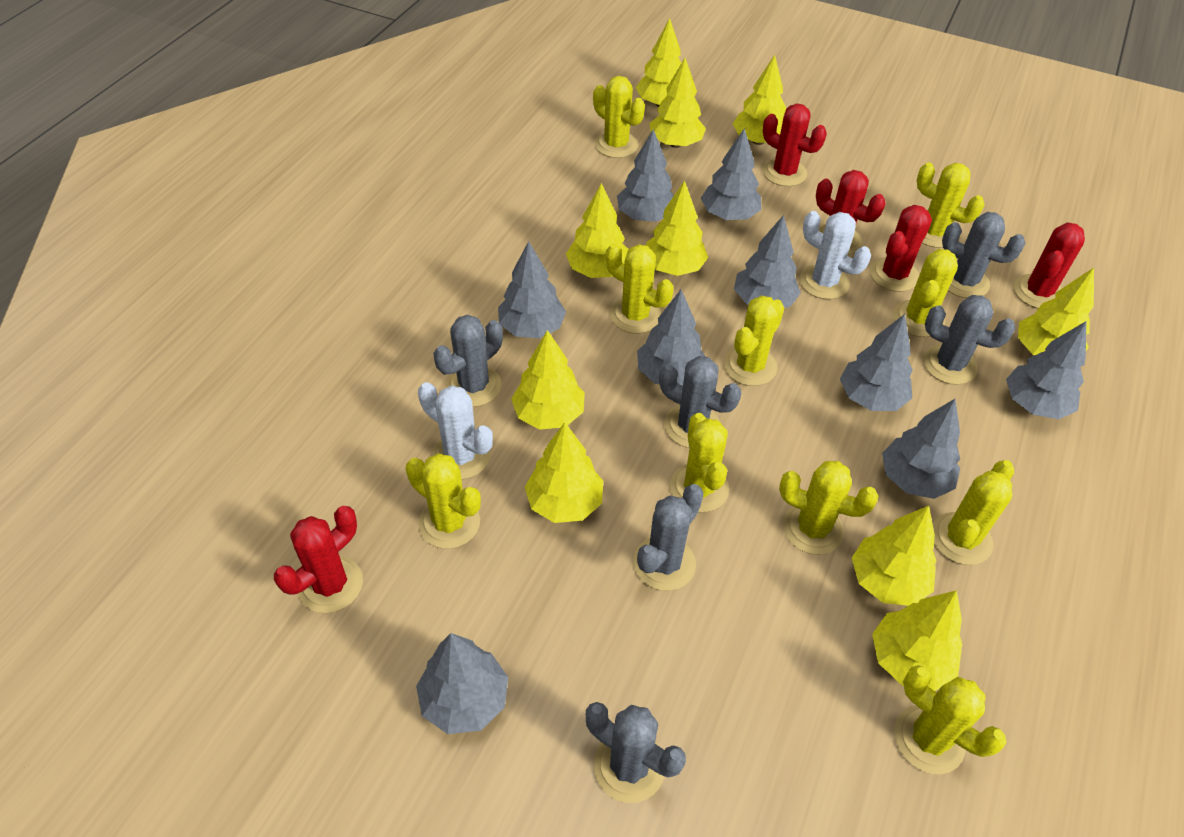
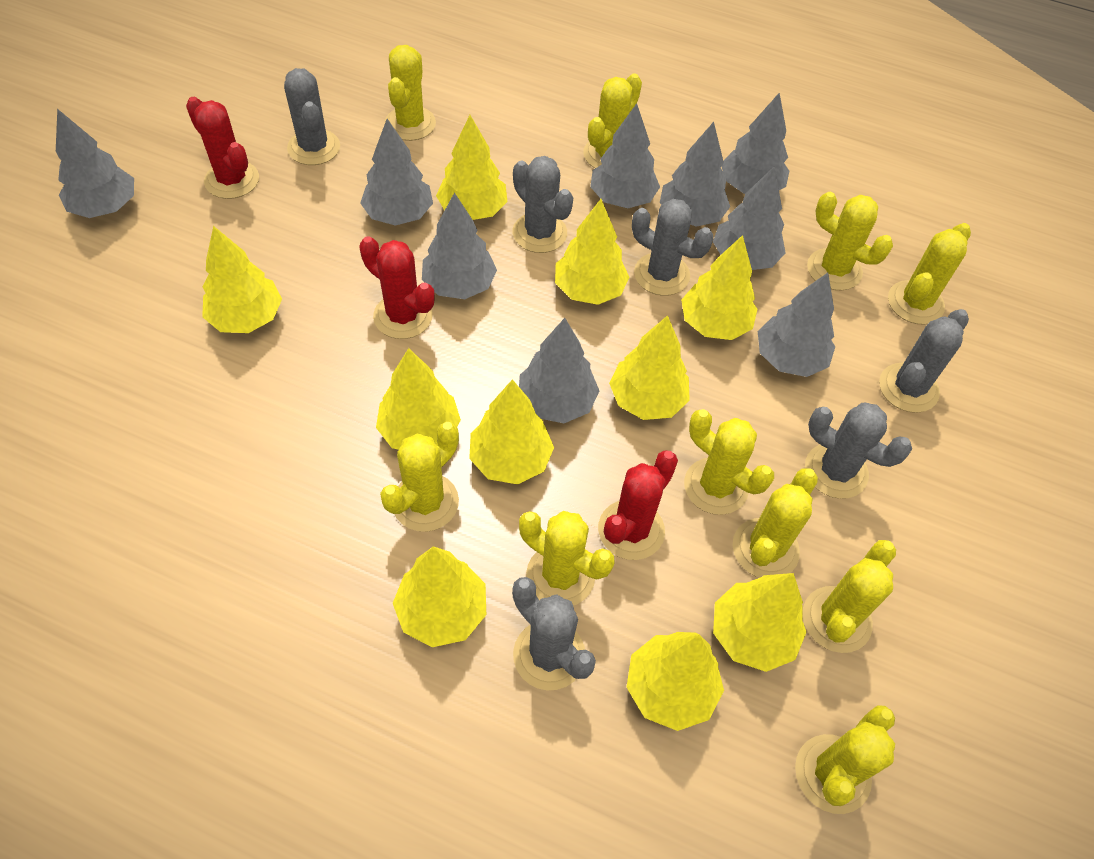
red cactus: 5 -> 3
white cactus: 2 -> 0

